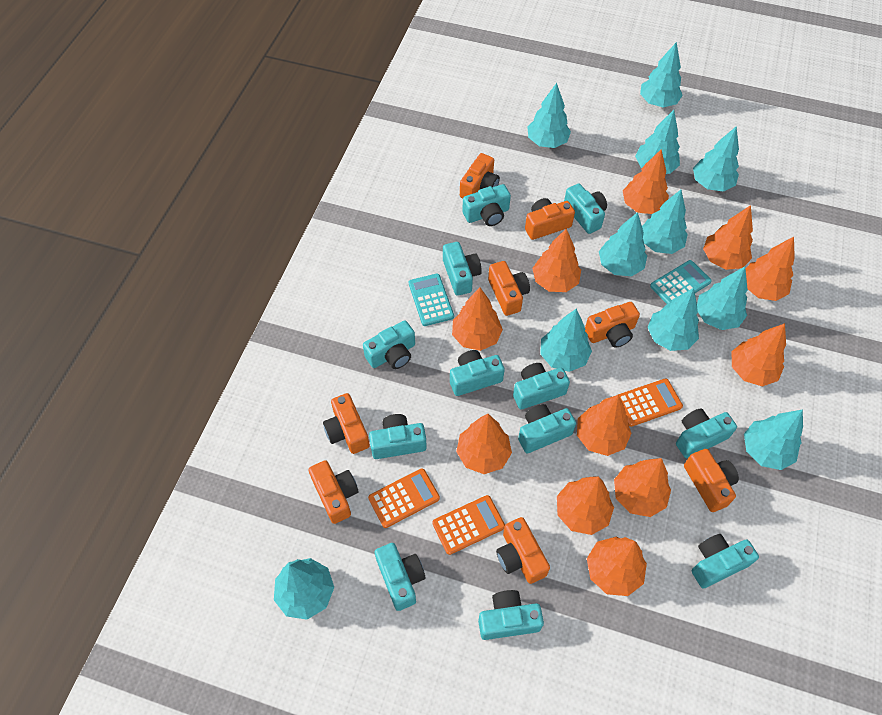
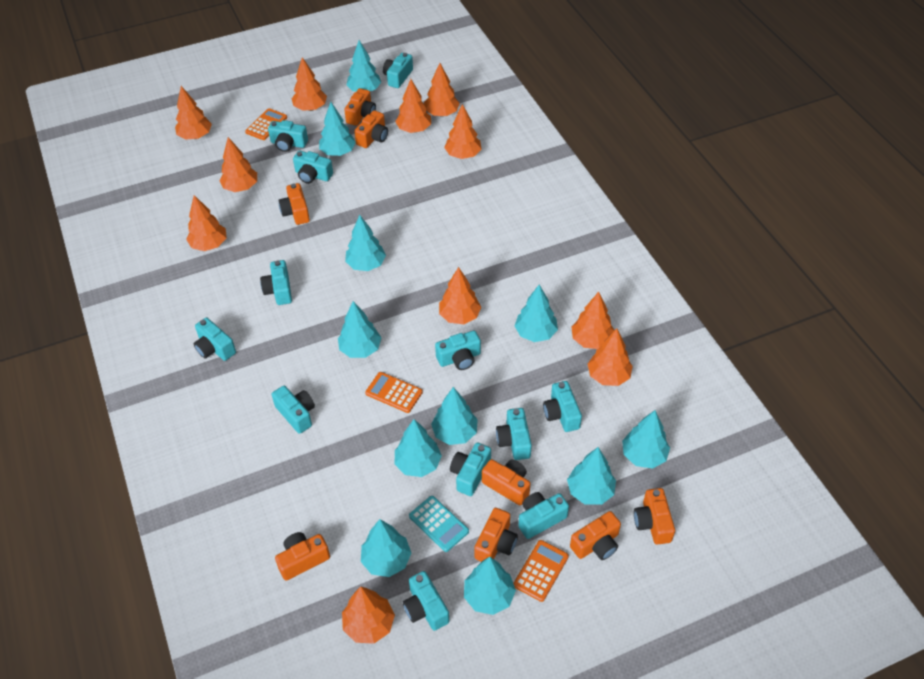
turquoise calculator: 2 -> 1

